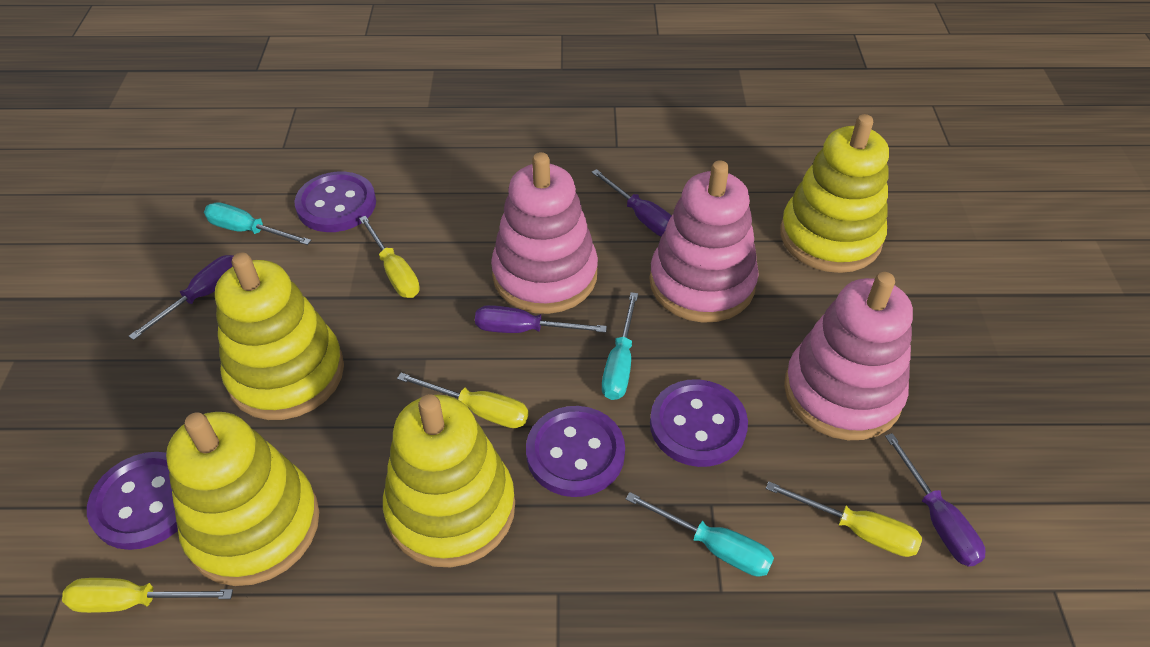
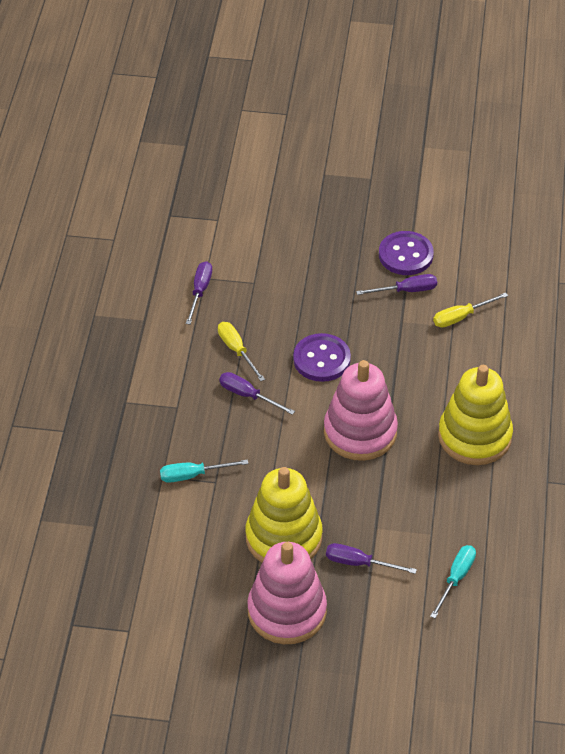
pink stacking toy: 3 -> 2
purple button: 4 -> 2
turquoise screwdriver: 3 -> 2
yellow screwdriver: 4 -> 2
yellow stacking toy: 4 -> 2

